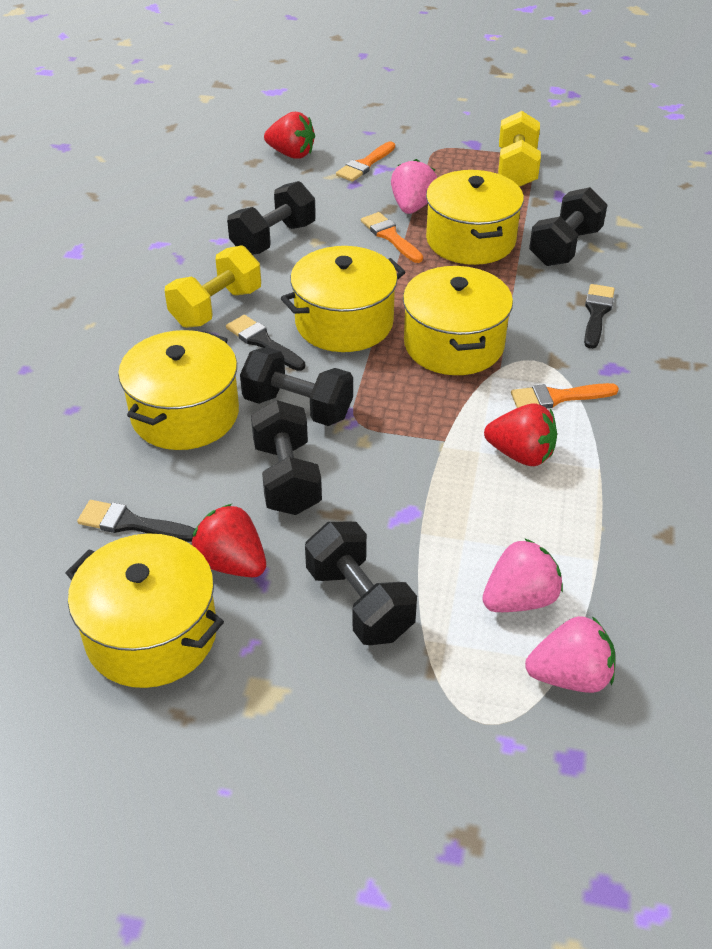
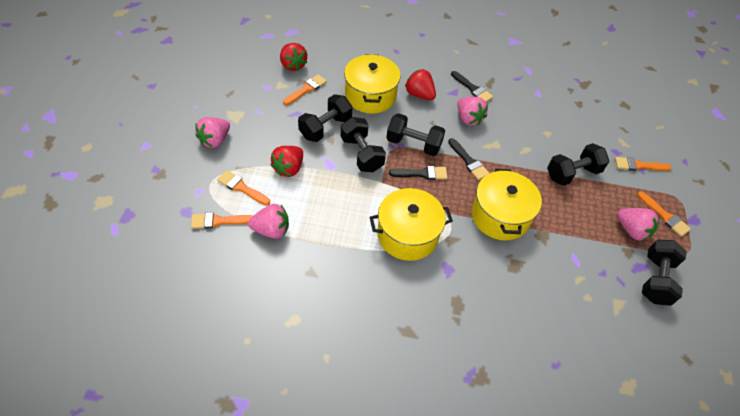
orange brush: 3 -> 5
pink strawberry: 3 -> 4
yellow dumbbell: 2 -> 0
yellow pot: 5 -> 3

